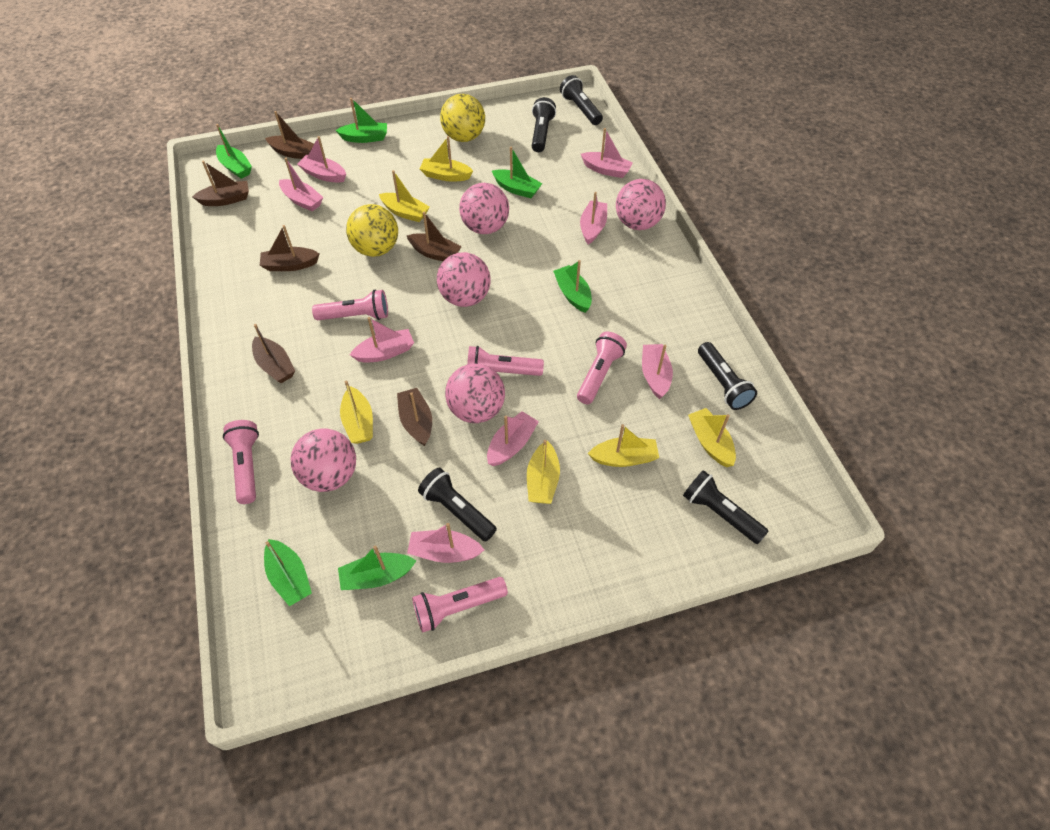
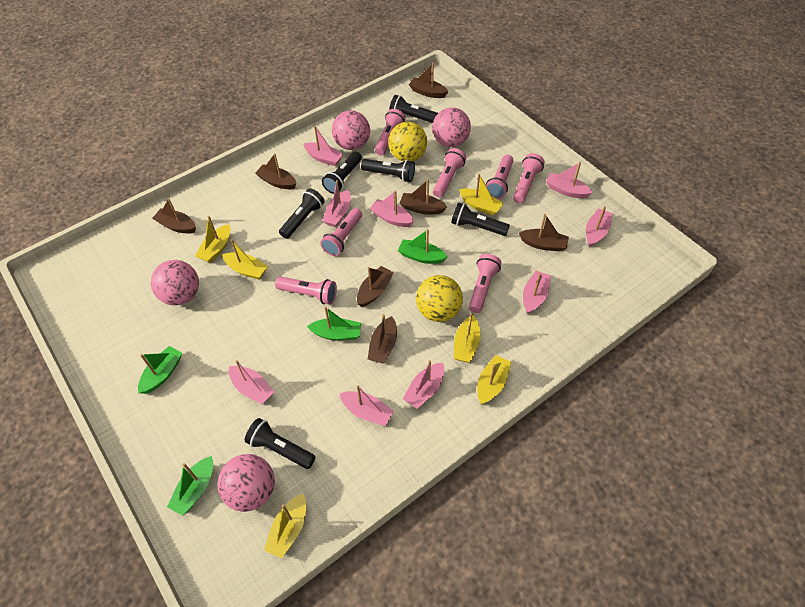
black flashlight: 5 -> 6
brown boat: 6 -> 7
green boat: 6 -> 4
pink ball: 5 -> 4
pink boat: 8 -> 9
pink flashlight: 5 -> 7

